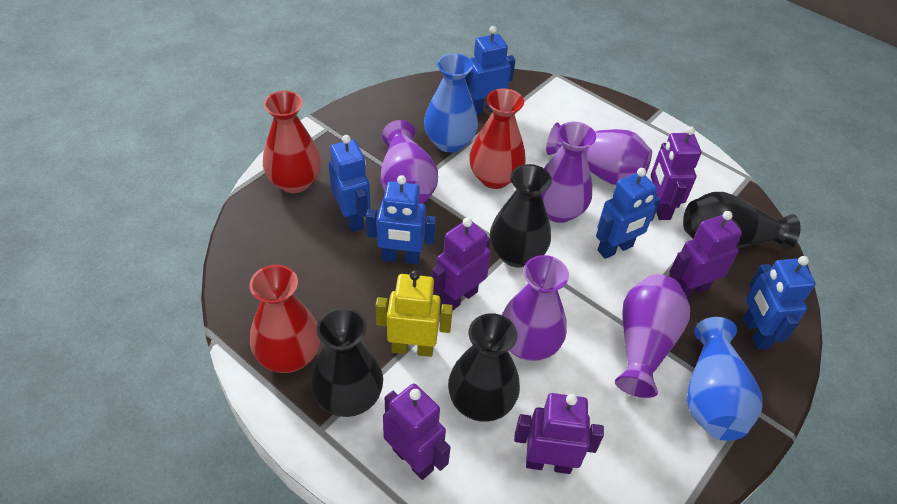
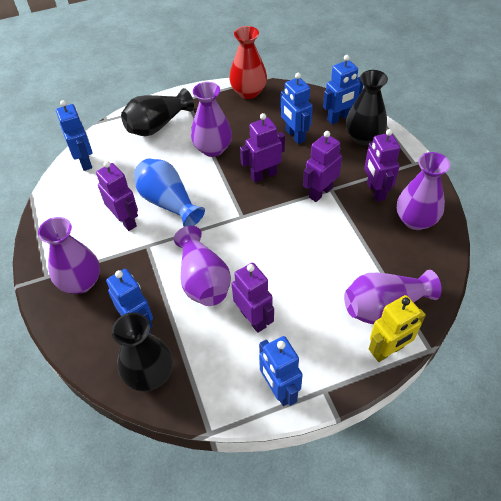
black vase: 4 -> 3
blue vase: 2 -> 1
red vase: 3 -> 1

